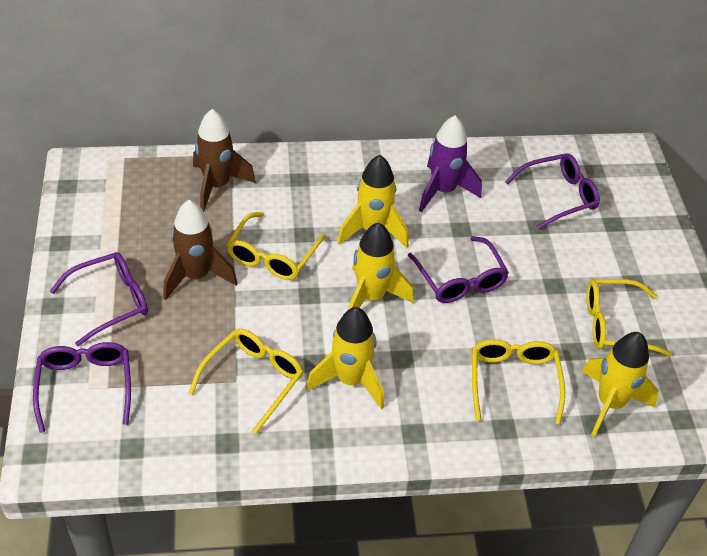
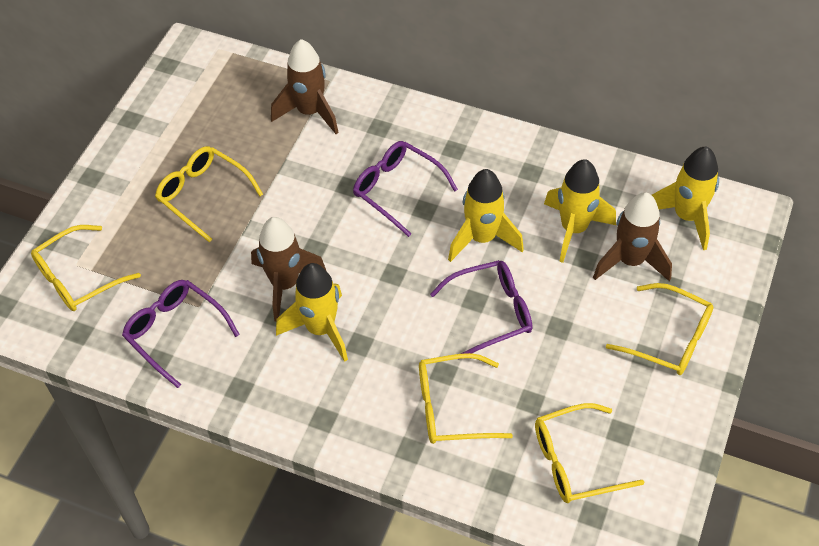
brown rocket: 2 -> 3
purple glasses: 4 -> 3
purple rocket: 1 -> 0
yellow glasses: 4 -> 5

